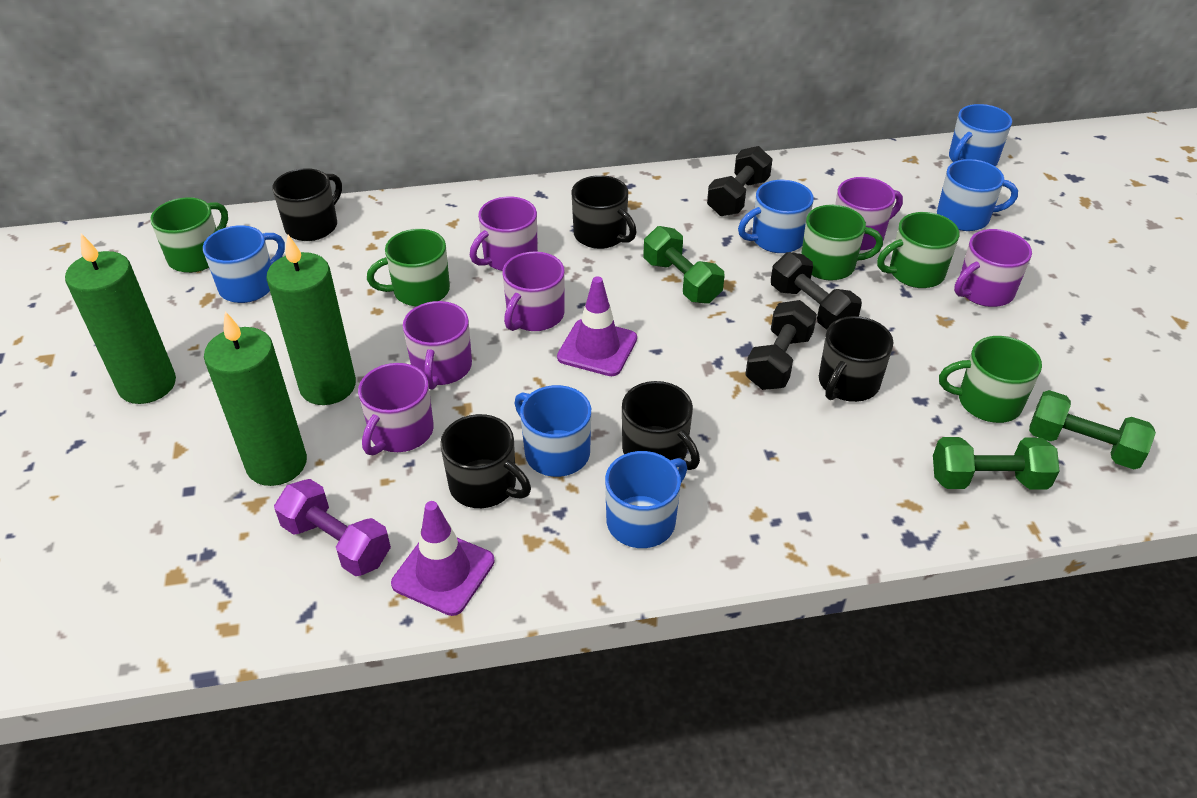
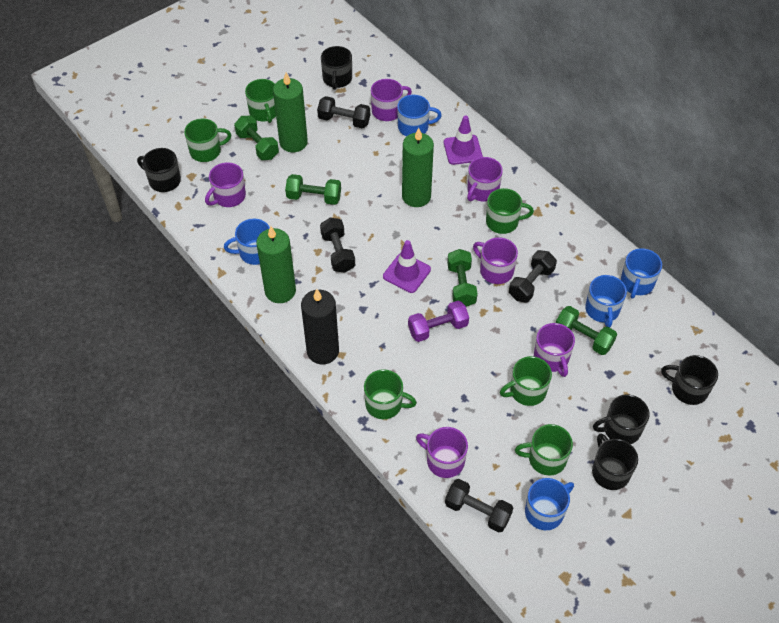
black candle: 0 -> 1
black dumbbell: 3 -> 4
blue mug: 6 -> 5
green dumbbell: 3 -> 4
green mug: 5 -> 6

